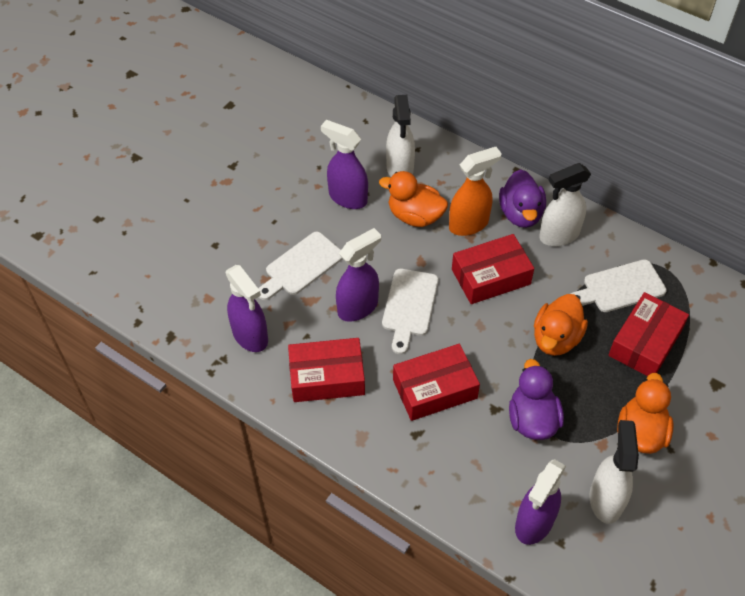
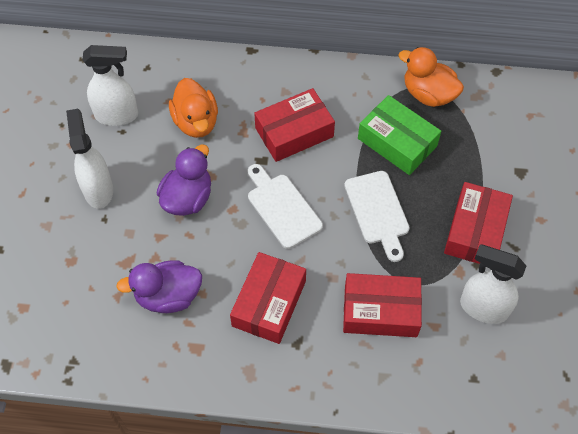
green box: 0 -> 1
orange duck: 3 -> 2
orange spray bottle: 1 -> 0
purple spray bottle: 4 -> 0
white cutting board: 3 -> 2

